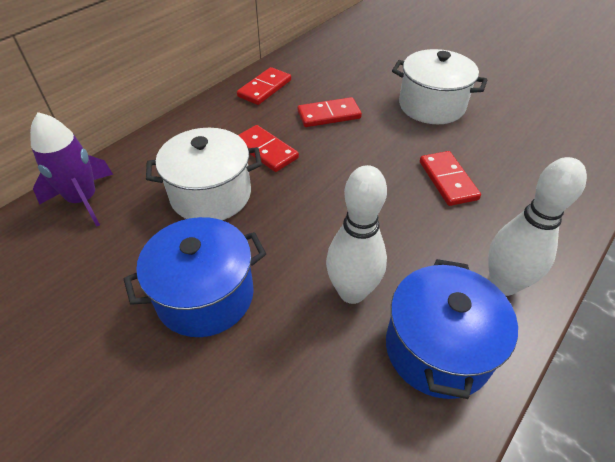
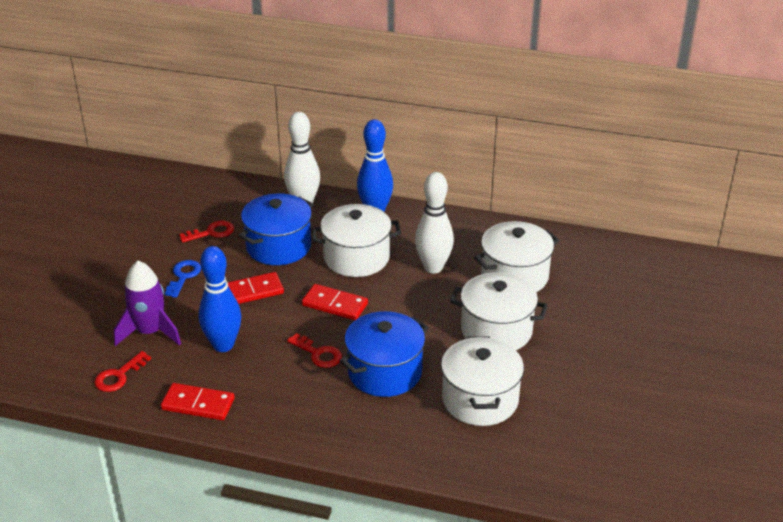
blue bowling pin: 0 -> 2
blue key: 0 -> 1
red domino: 4 -> 3
red key: 0 -> 3
white pot: 2 -> 4

